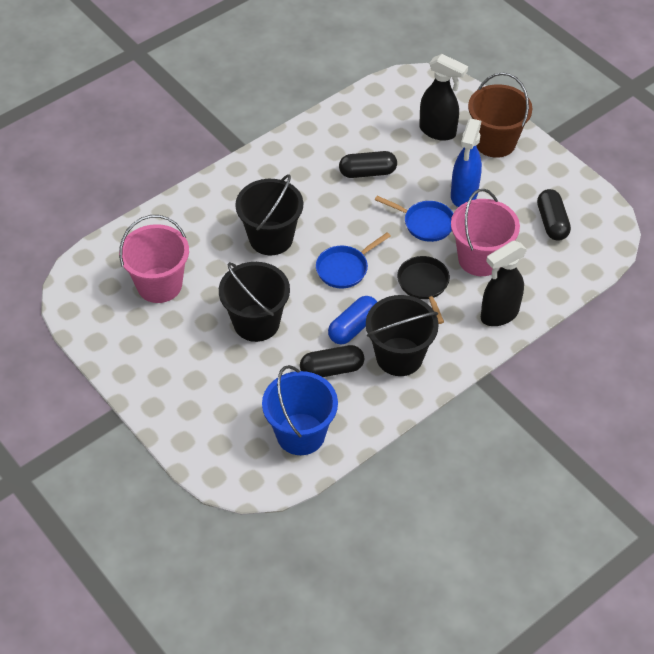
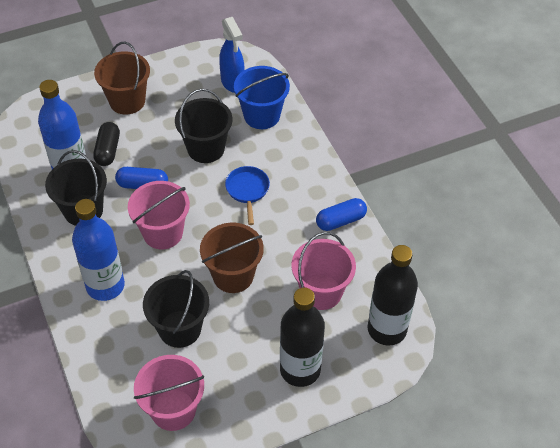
black bottle: 0 -> 2
black capsule: 3 -> 1
black pan: 1 -> 0
black spray bottle: 2 -> 0
blue bottle: 0 -> 2
blue capsule: 1 -> 2
blue pan: 2 -> 1
brown bucket: 1 -> 2
pink bucket: 2 -> 3

